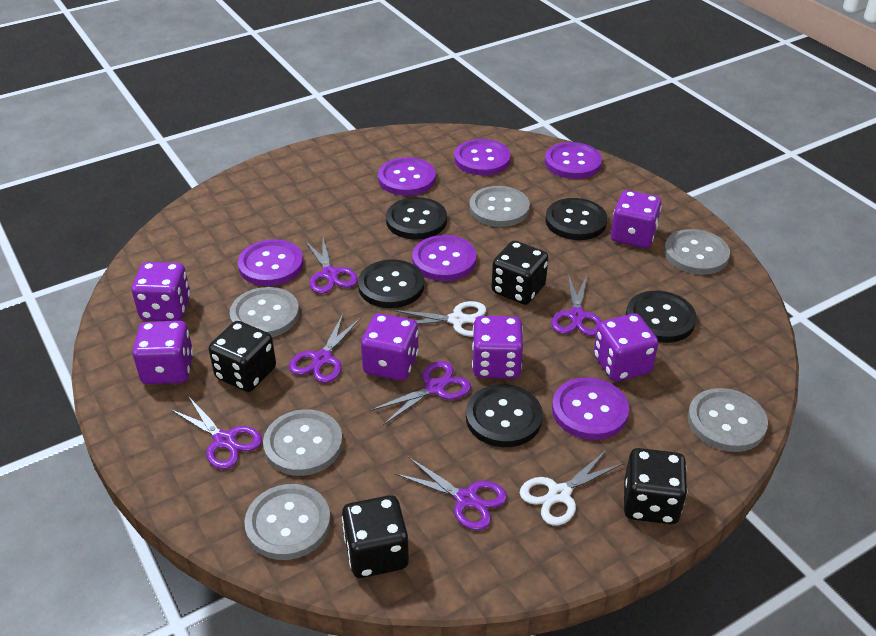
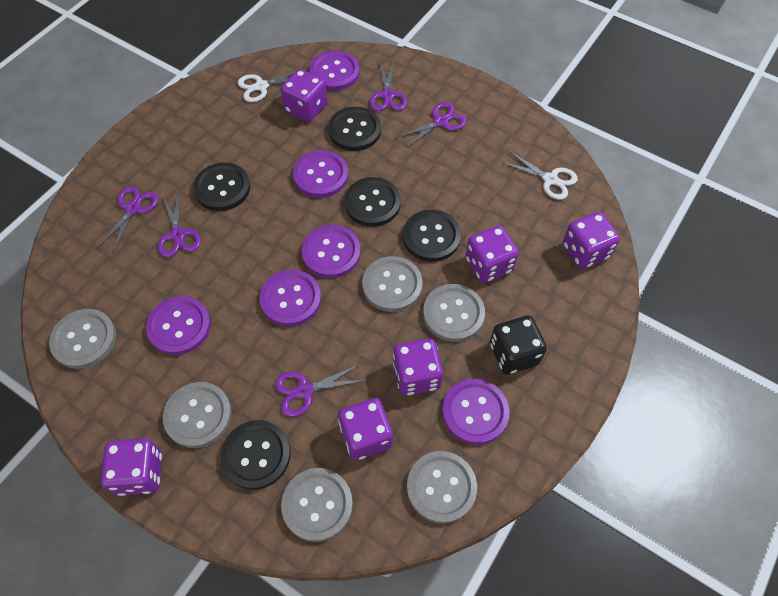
black dice: 4 -> 1
purple scissors: 6 -> 5

